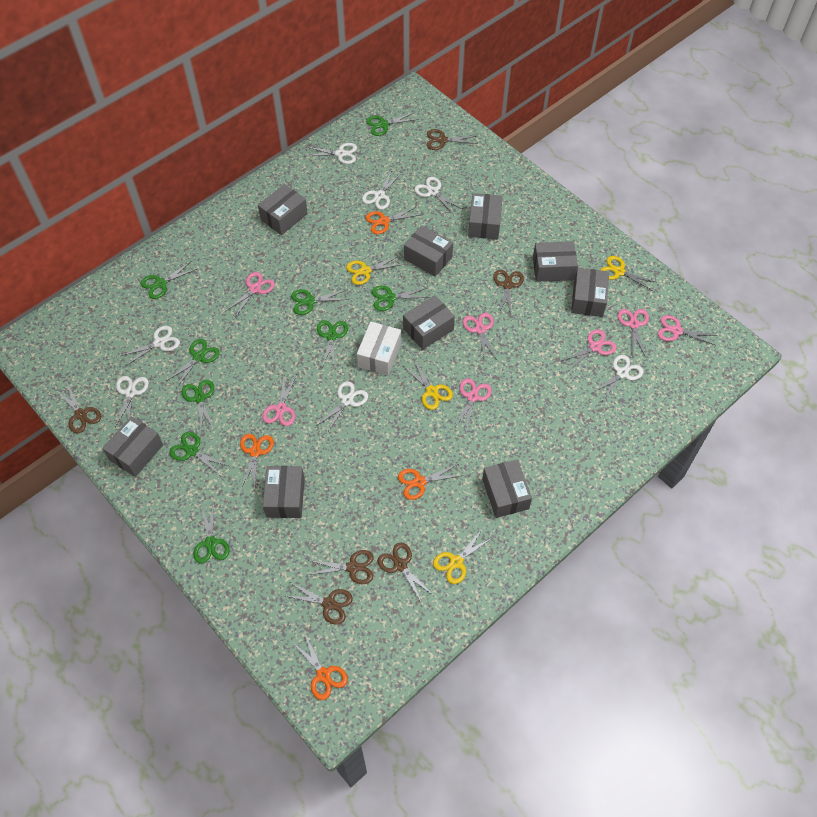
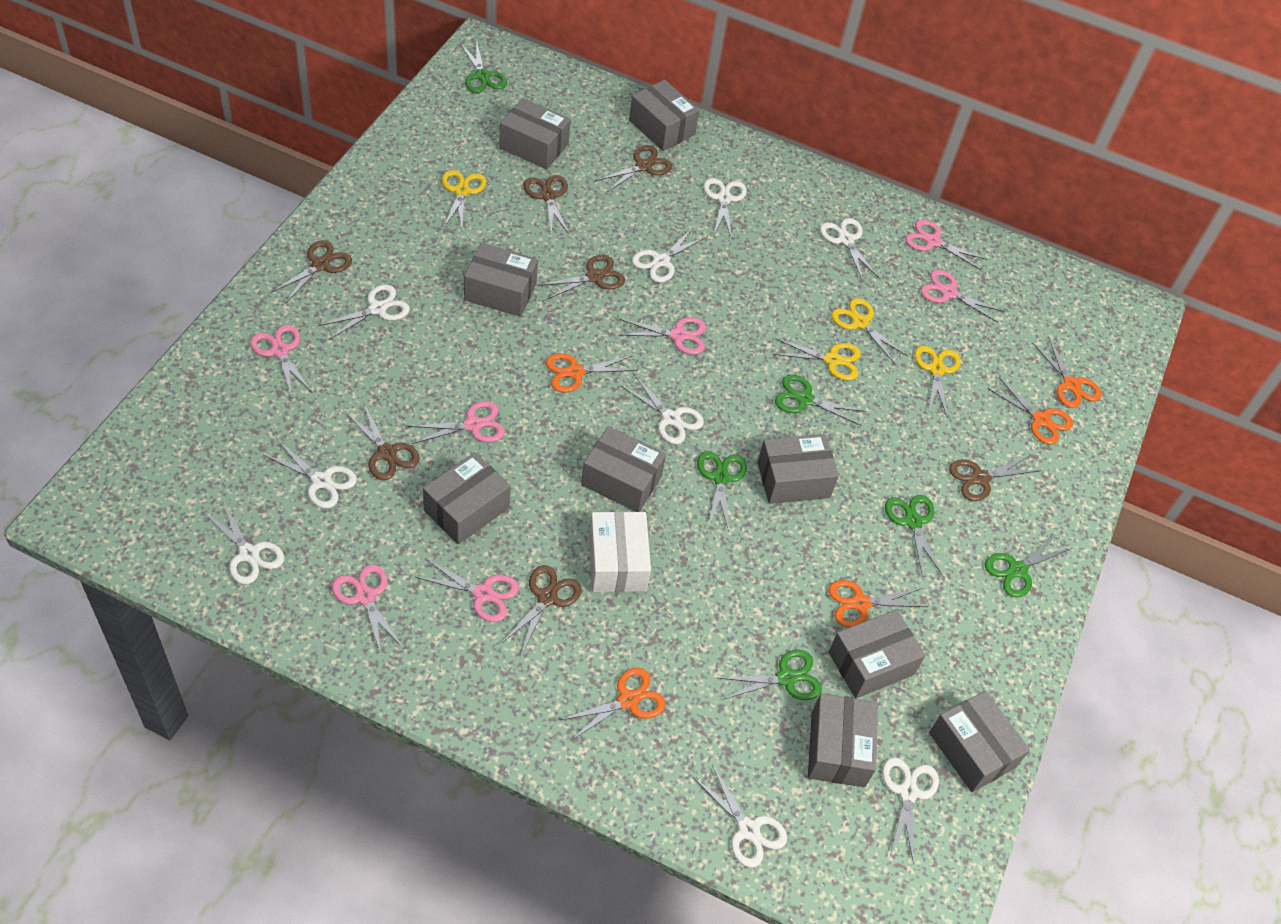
brown scissors: 6 -> 7
green scissors: 9 -> 6
orange scissors: 4 -> 5
white scissors: 7 -> 9

